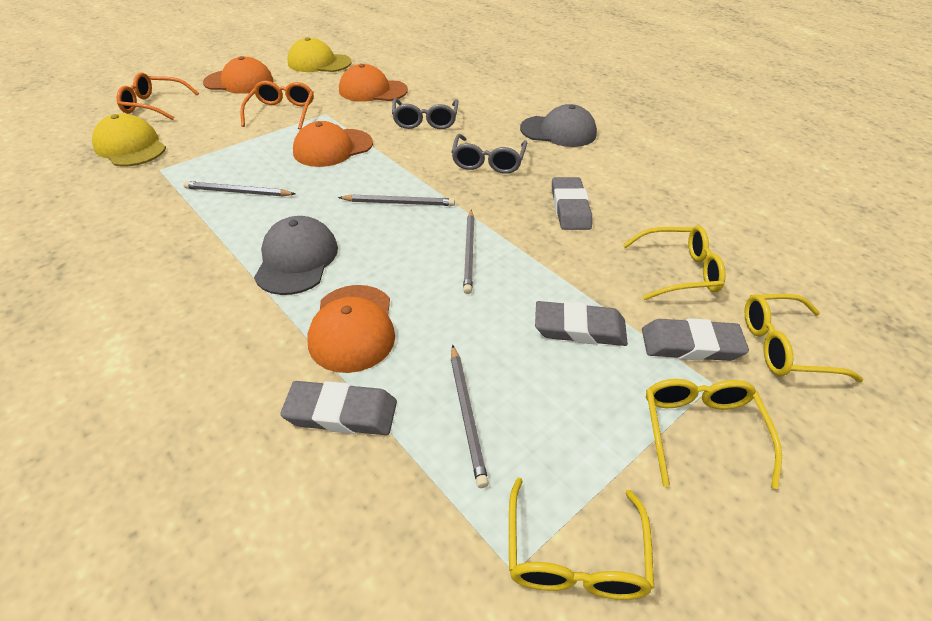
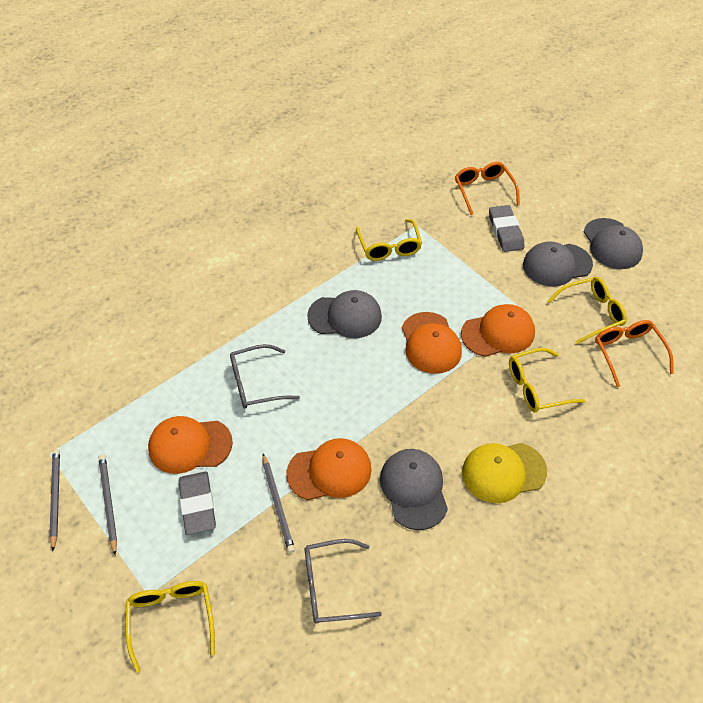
grey cap: 2 -> 4
grey eraser: 4 -> 2
grey pencil: 4 -> 3
yellow cap: 2 -> 1

